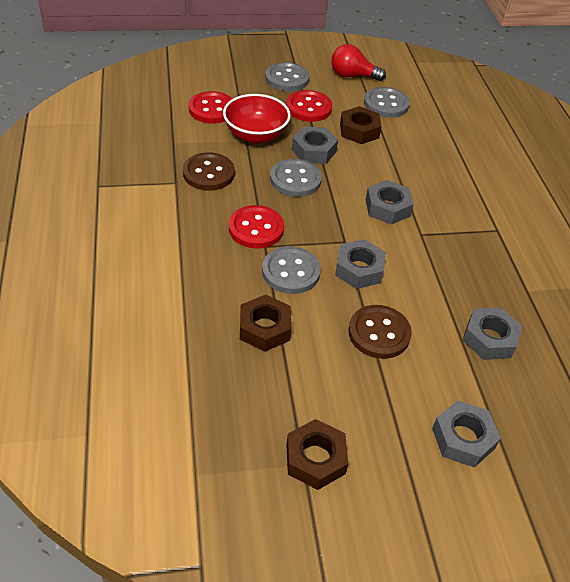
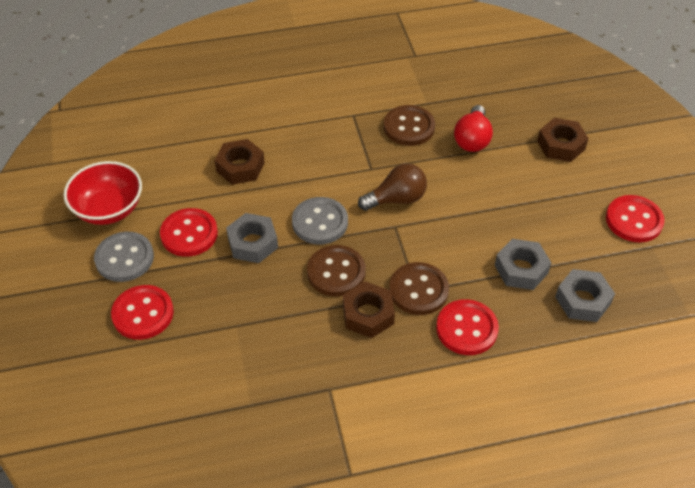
brown button: 2 -> 3
brown light bulb: 0 -> 1
grey button: 4 -> 2
grey nut: 5 -> 3
red button: 3 -> 4

